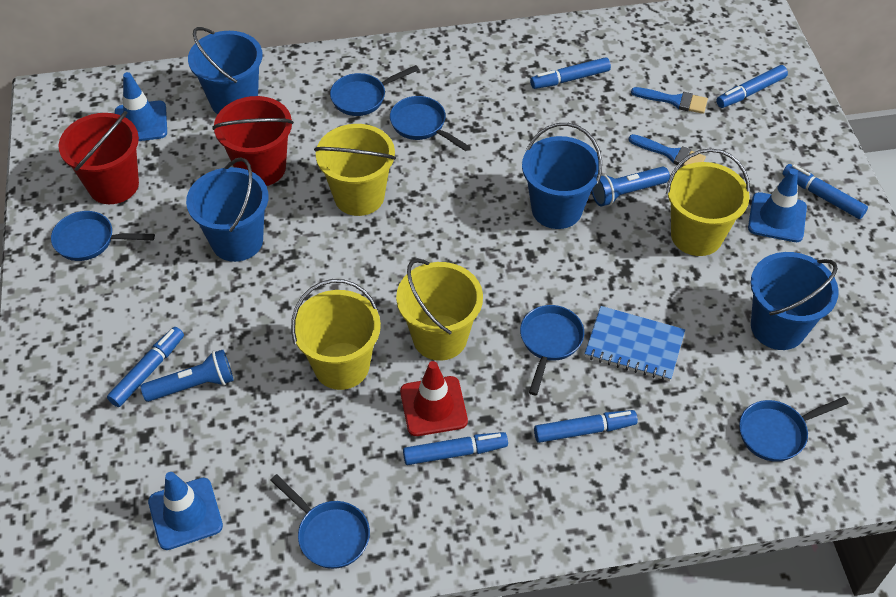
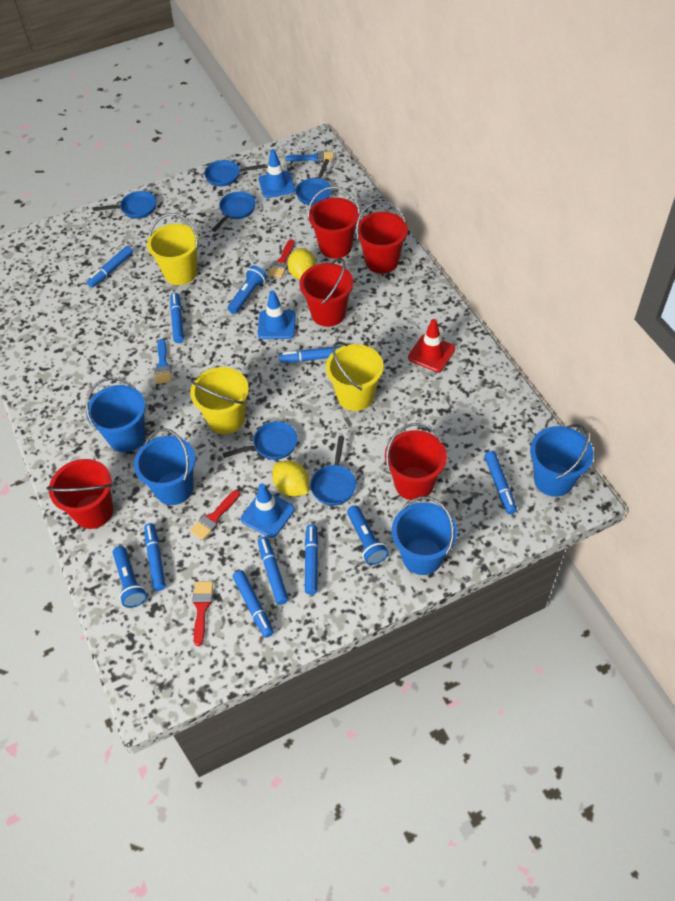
blue flashlight: 2 -> 3
blue marker: 6 -> 8
blue notebook: 1 -> 0
red brush: 0 -> 3
red bucket: 2 -> 5
yellow bucket: 4 -> 3
yellow lemon: 0 -> 2

